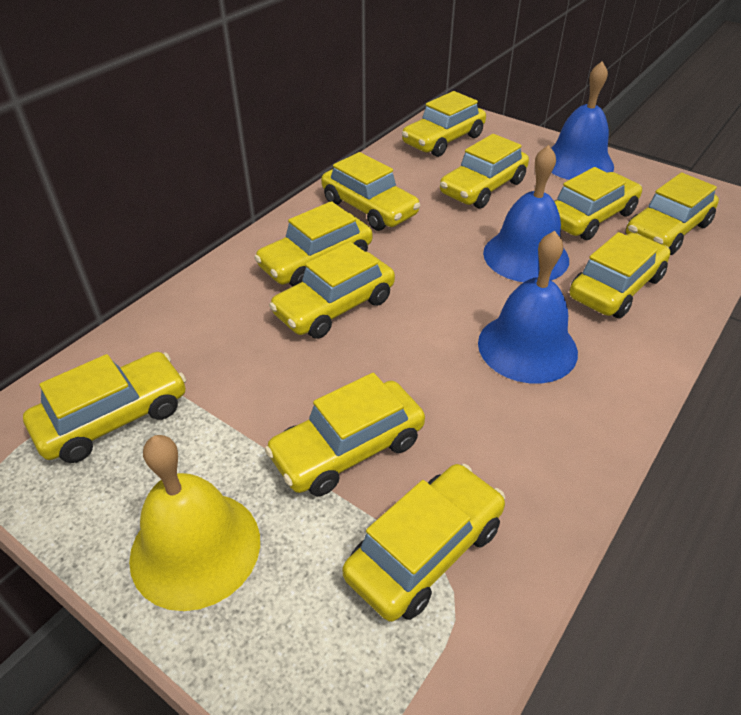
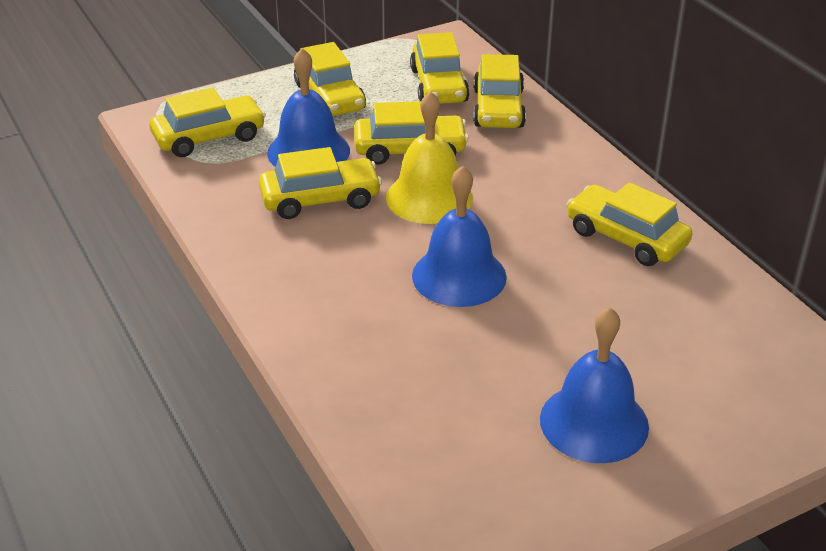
yellow car: 11 -> 7

